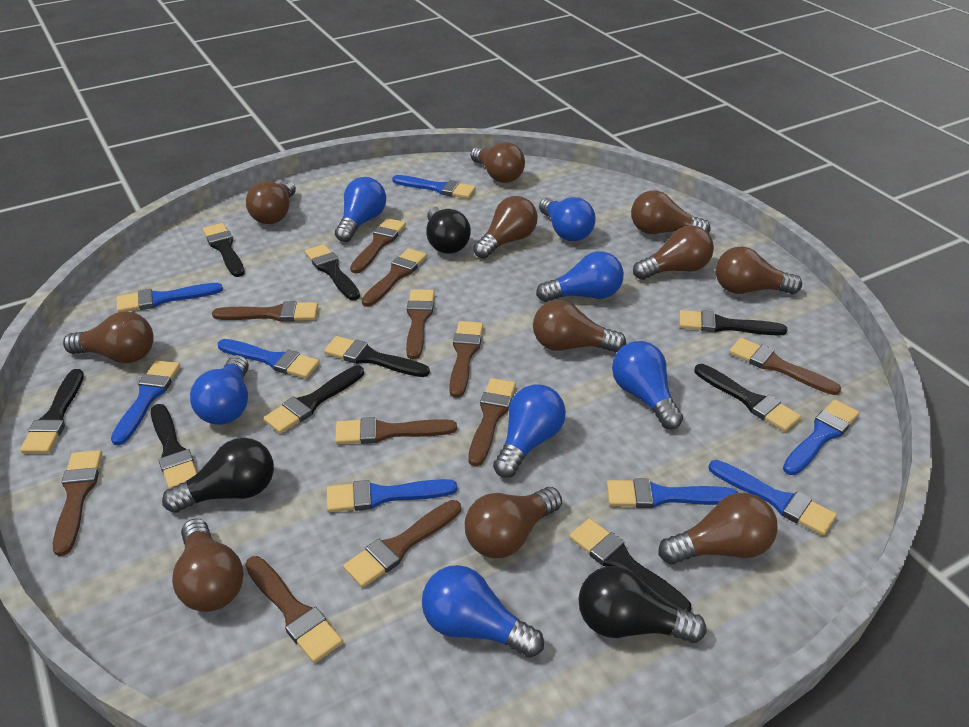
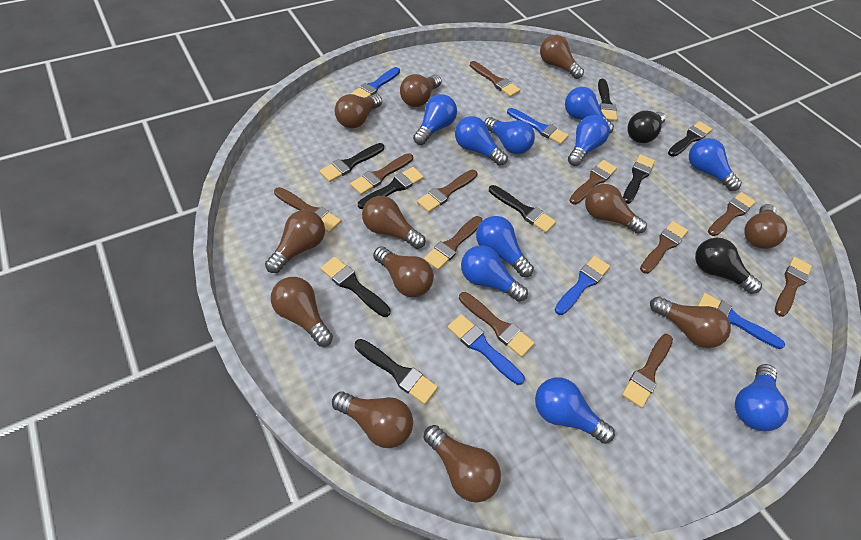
black brush: 9 -> 8
black light bulb: 3 -> 2
blue brush: 8 -> 5
blue light bulb: 7 -> 10
brown light bulb: 11 -> 12

